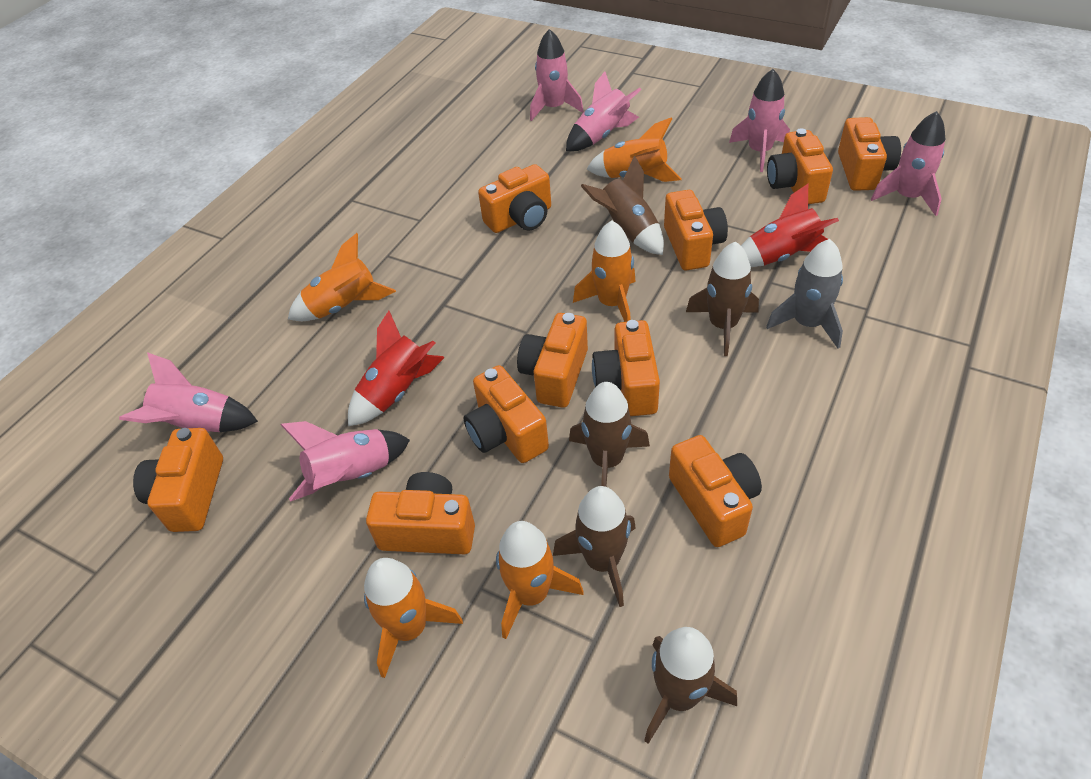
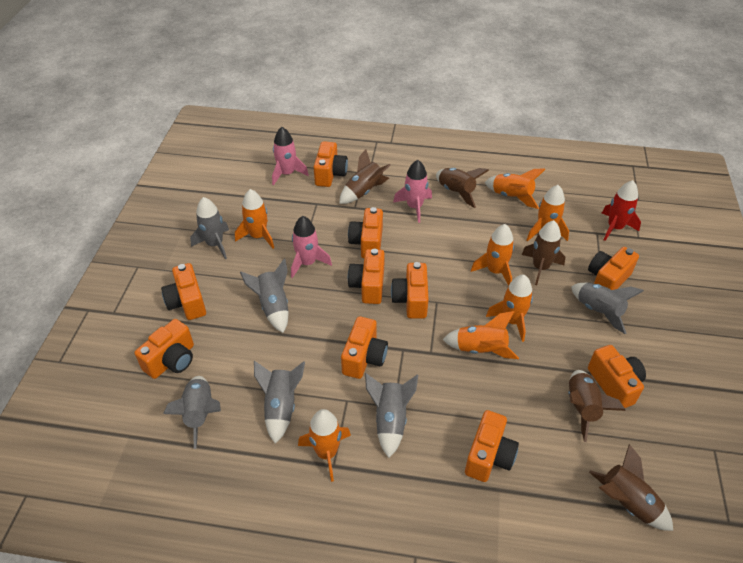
grey rocket: 1 -> 6
orange rocket: 5 -> 7
pink rocket: 6 -> 3
red rocket: 2 -> 1

